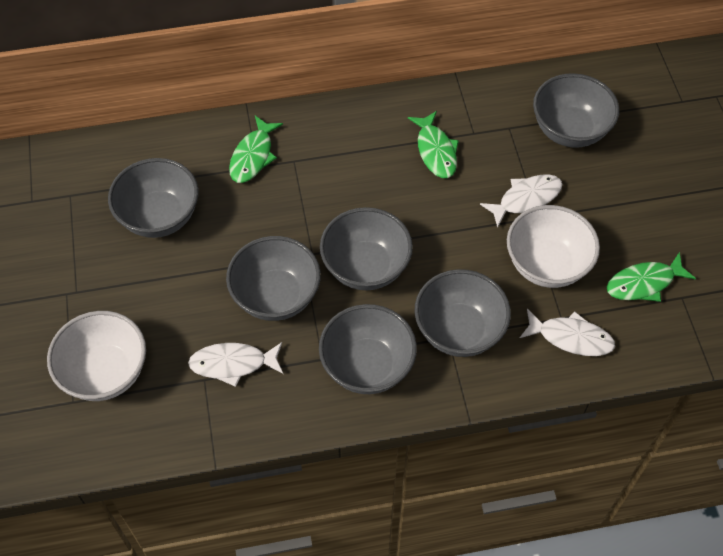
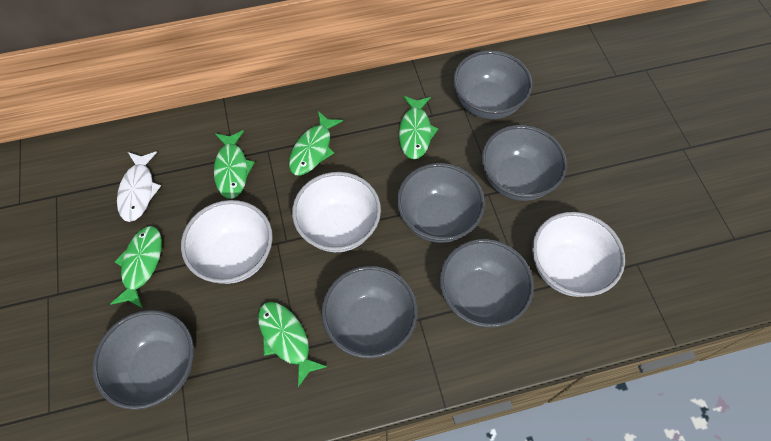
green fish: 3 -> 5
white bowl: 2 -> 3
white fish: 3 -> 1

